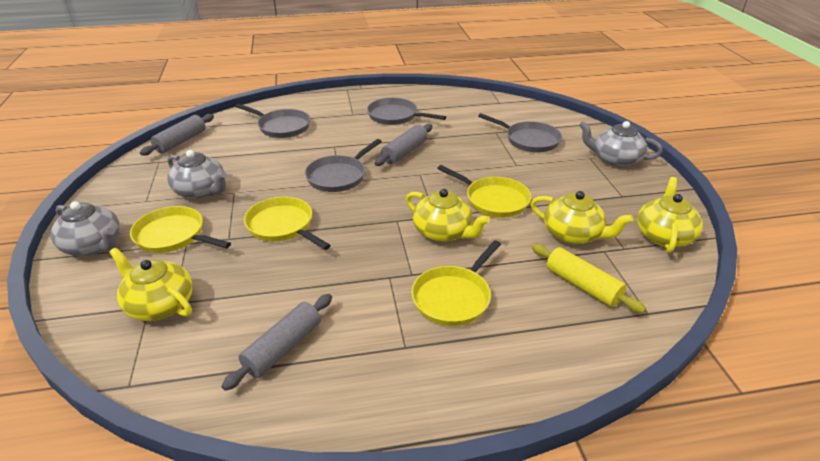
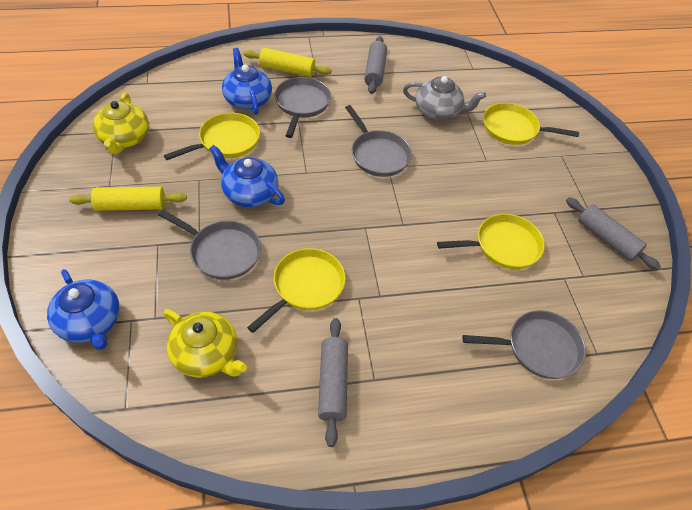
blue teapot: 0 -> 3
grey teapot: 3 -> 1
yellow rolling pin: 1 -> 2
yellow teapot: 4 -> 2

